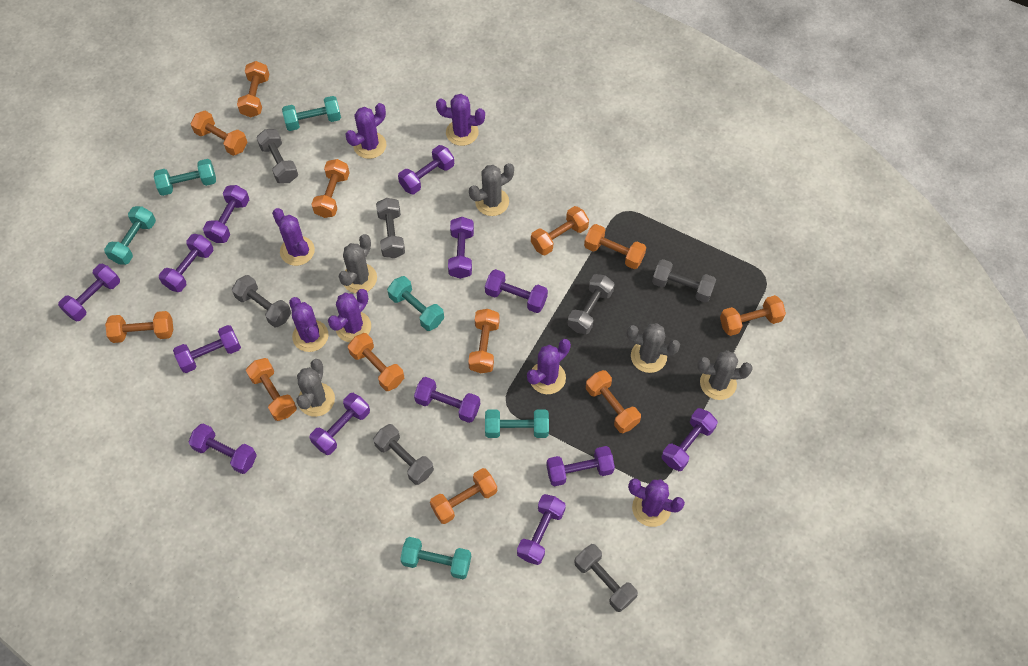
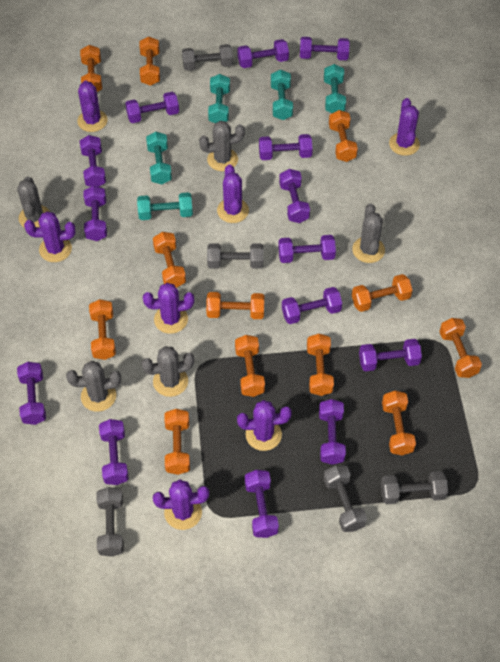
grey dumbbell: 7 -> 5
purple dumbbell: 13 -> 14
turquoise dumbbell: 6 -> 5

